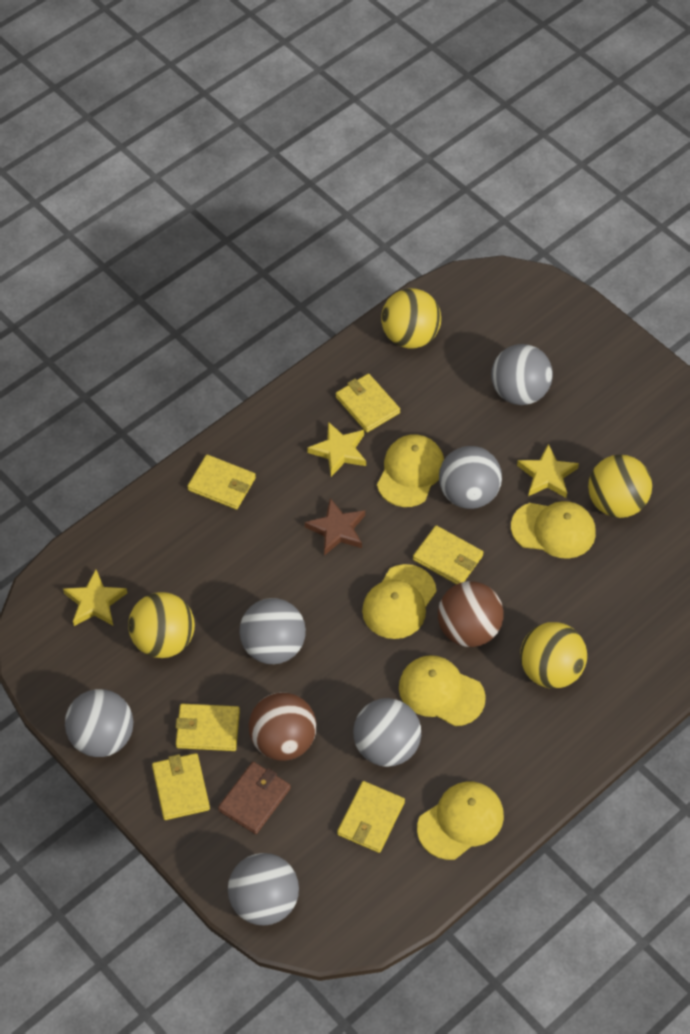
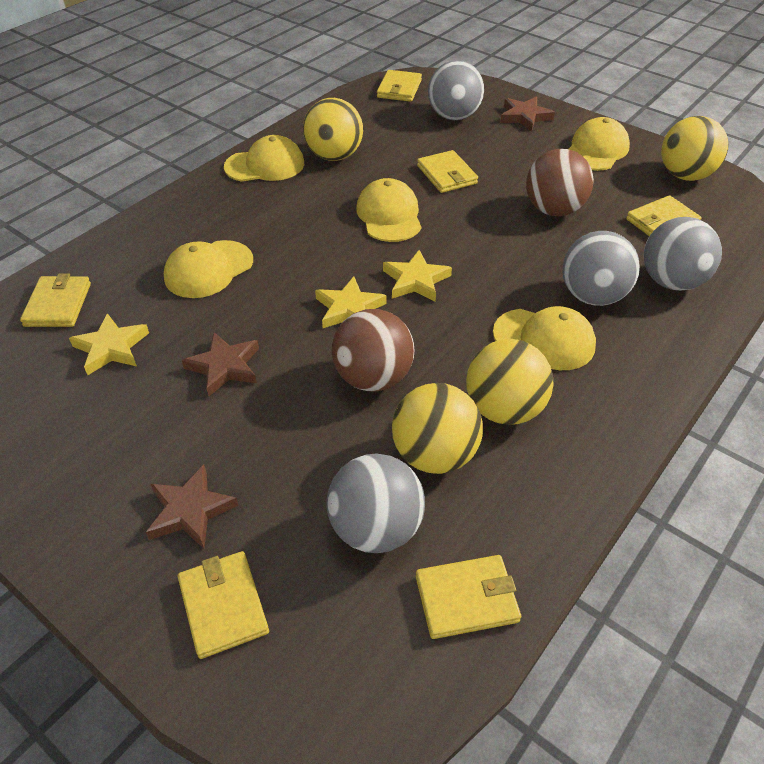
brown star: 1 -> 3
brown wallet: 1 -> 0
grey ball: 6 -> 4

